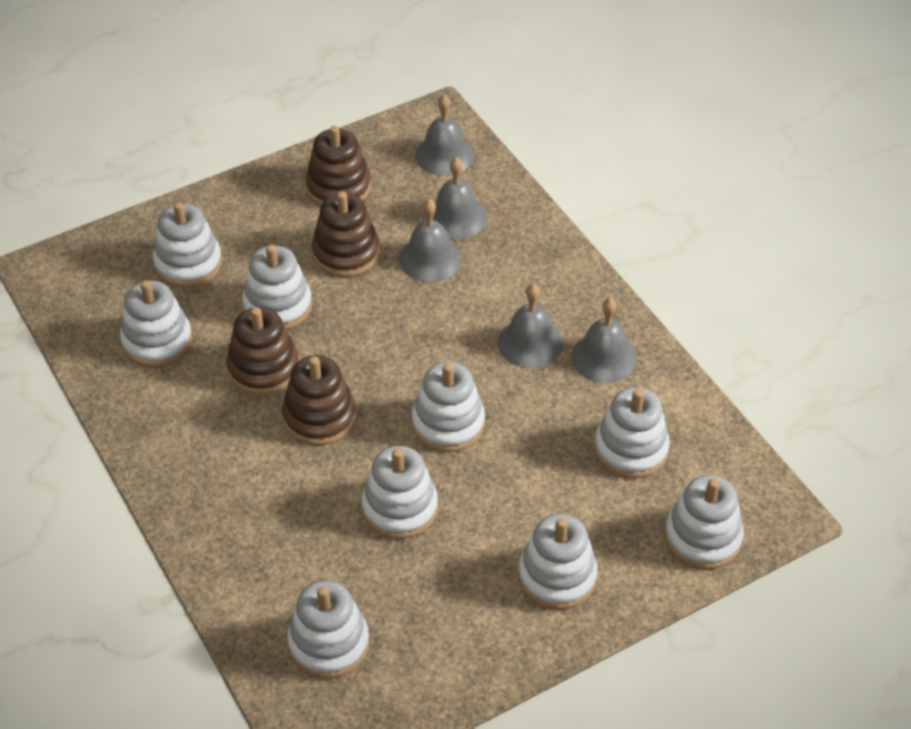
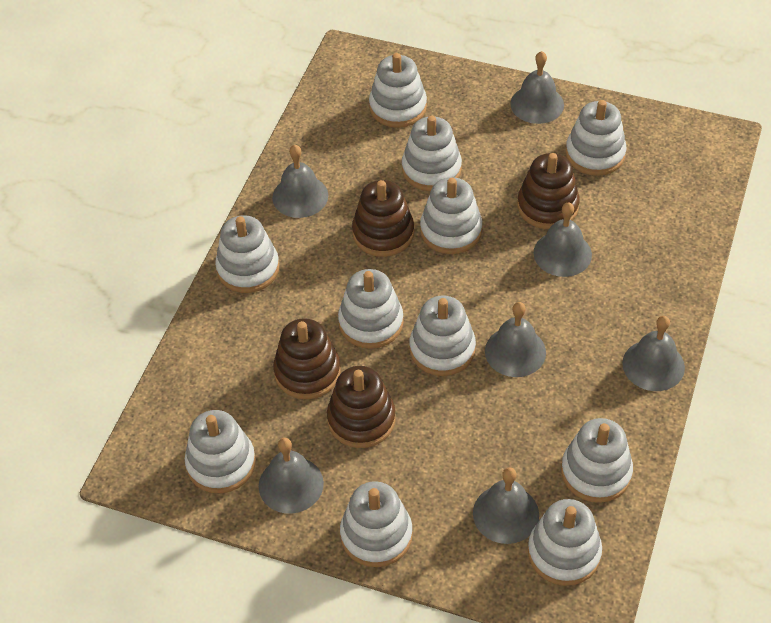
grey bell: 5 -> 7
white stacking toy: 9 -> 11

